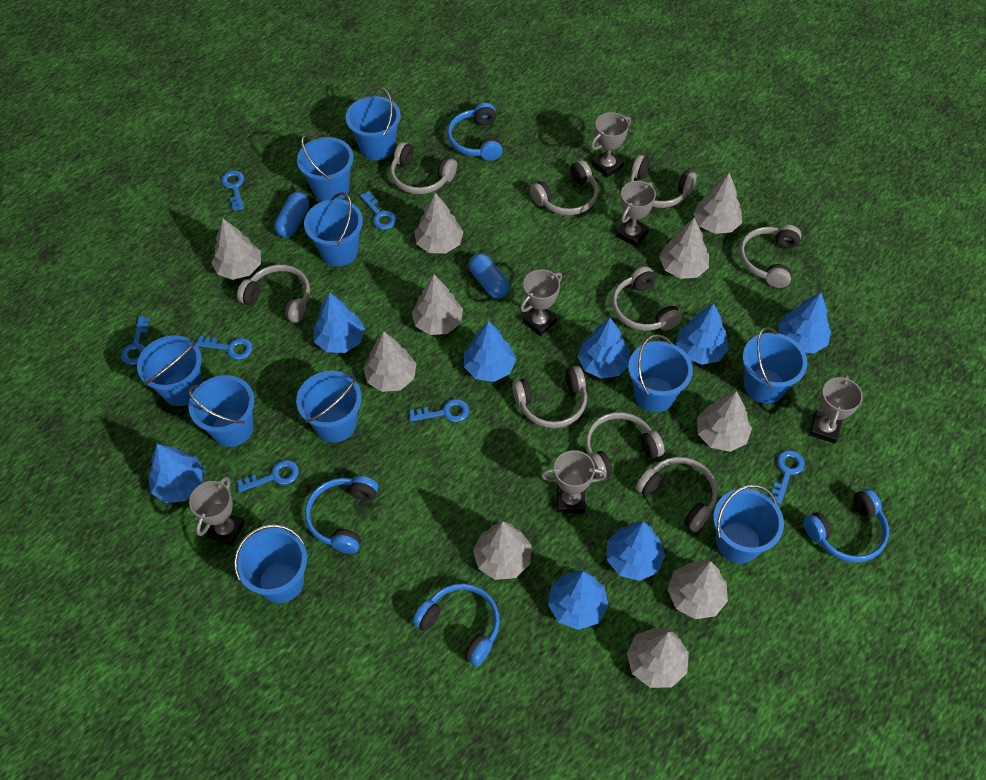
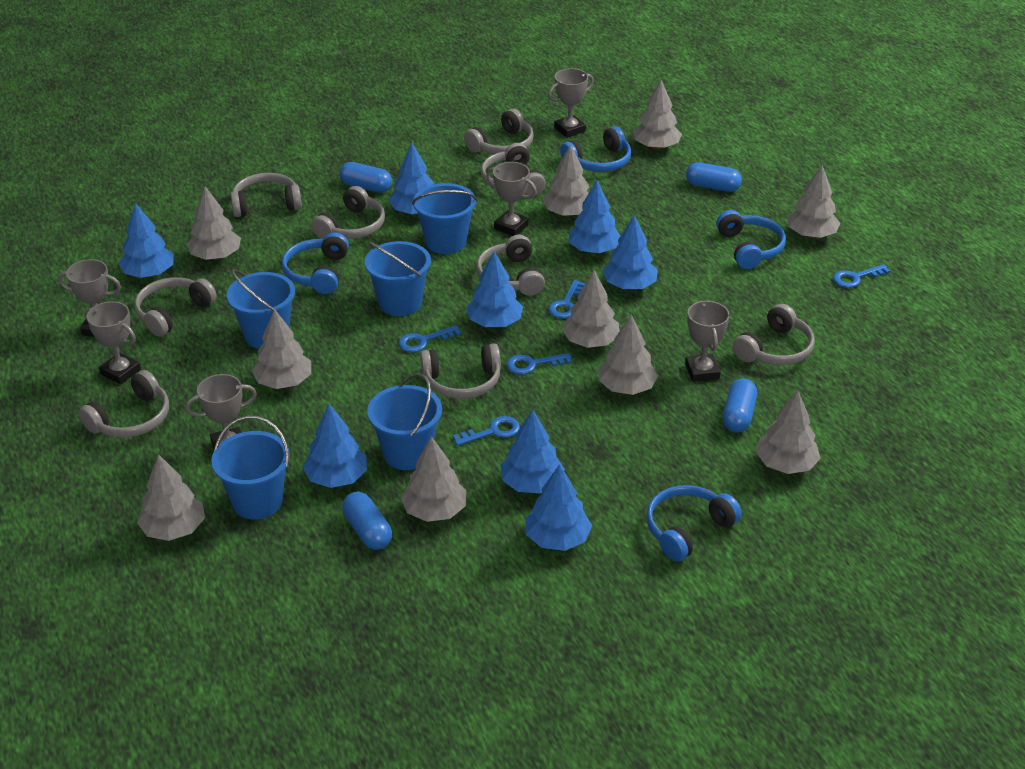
blue bucket: 10 -> 5
blue capsule: 2 -> 4
blue key: 7 -> 5

